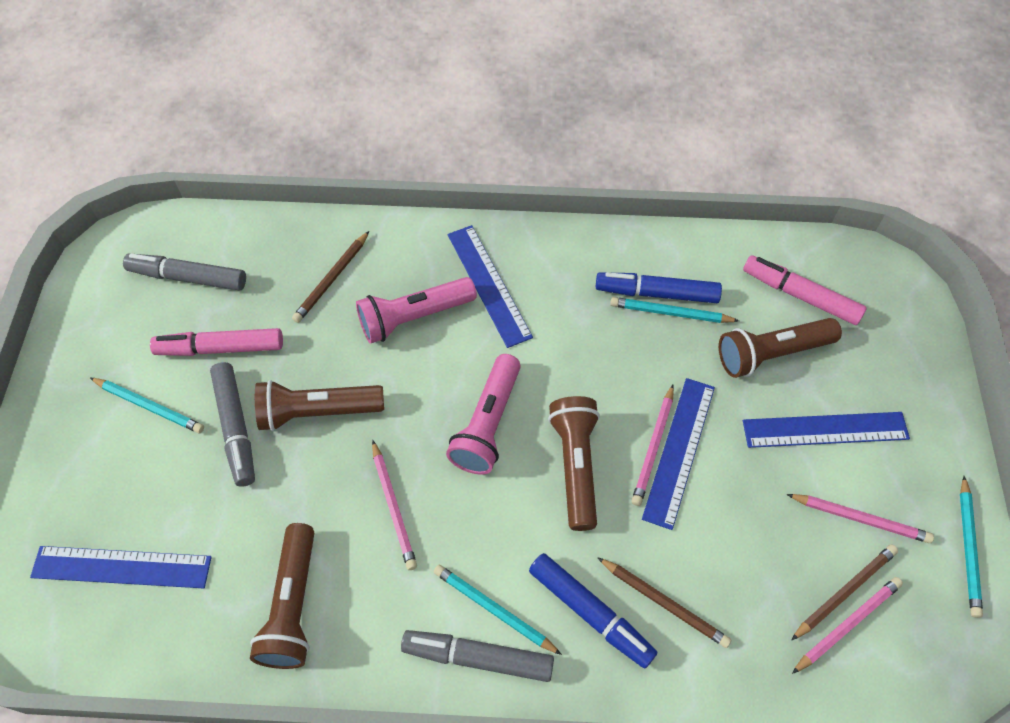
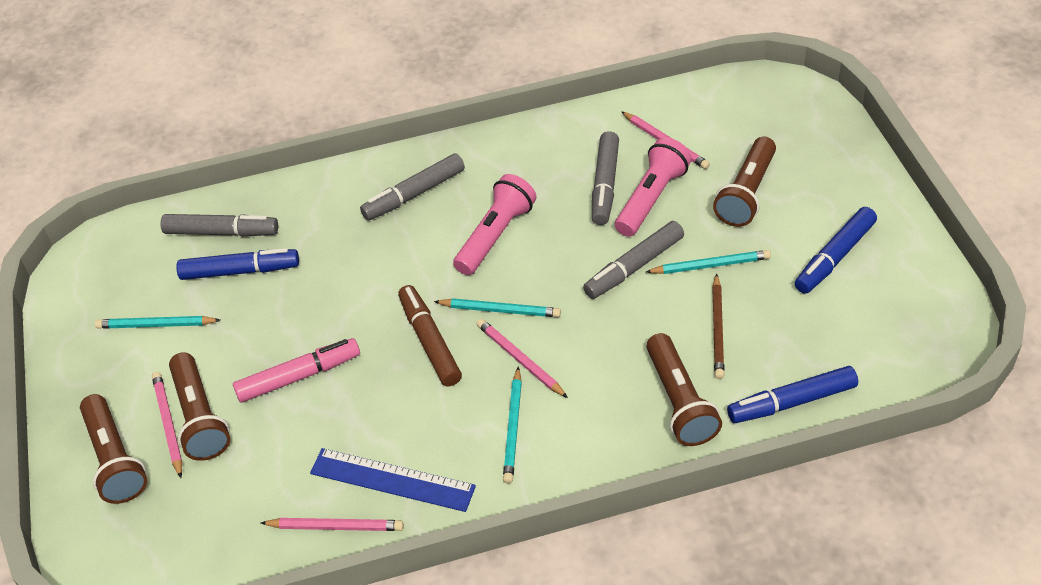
blue marker: 2 -> 3
blue ruler: 4 -> 1
brown marker: 0 -> 1
brown pencil: 3 -> 1
grey marker: 3 -> 4
pink marker: 2 -> 1

